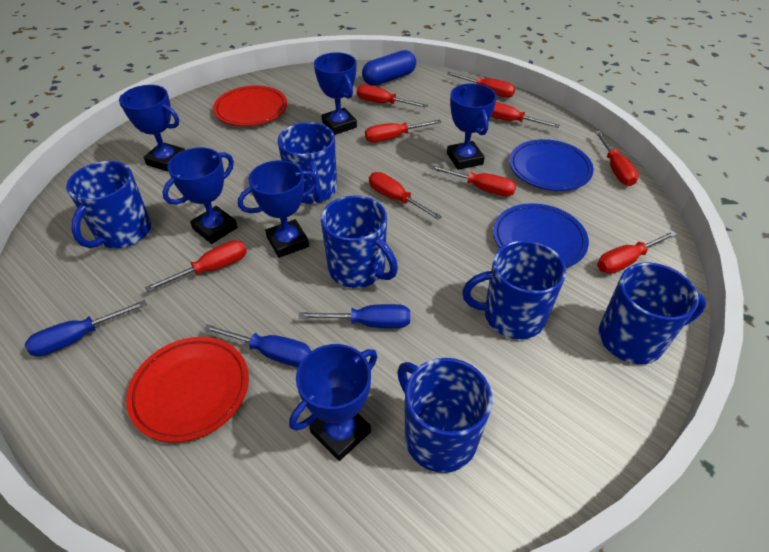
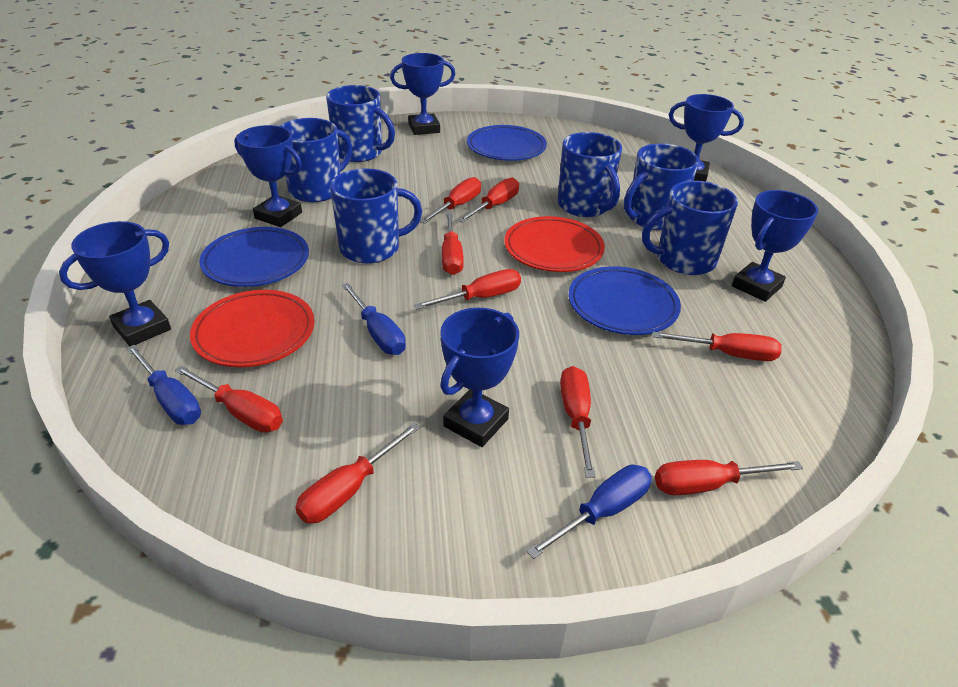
blue capsule: 1 -> 0
blue plate: 2 -> 3

